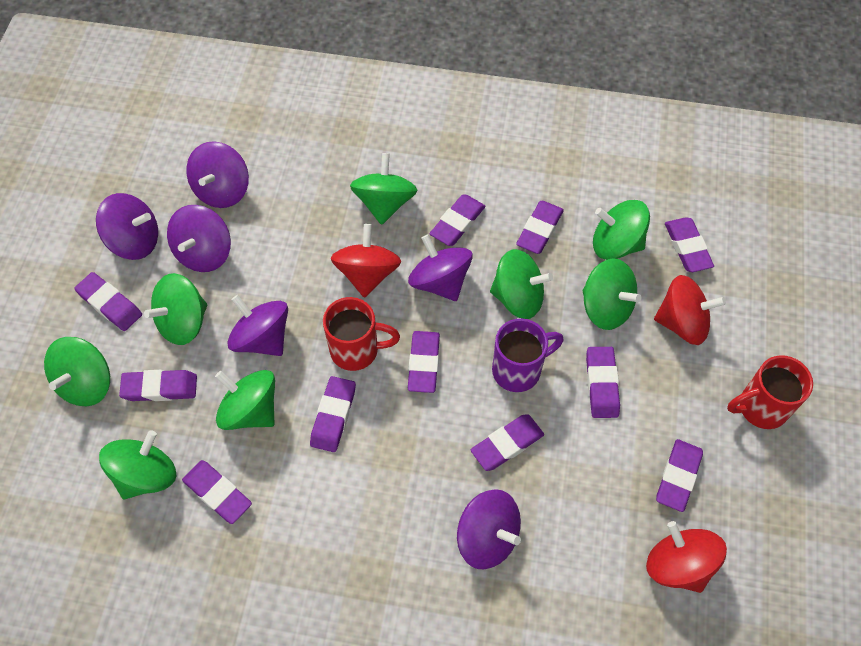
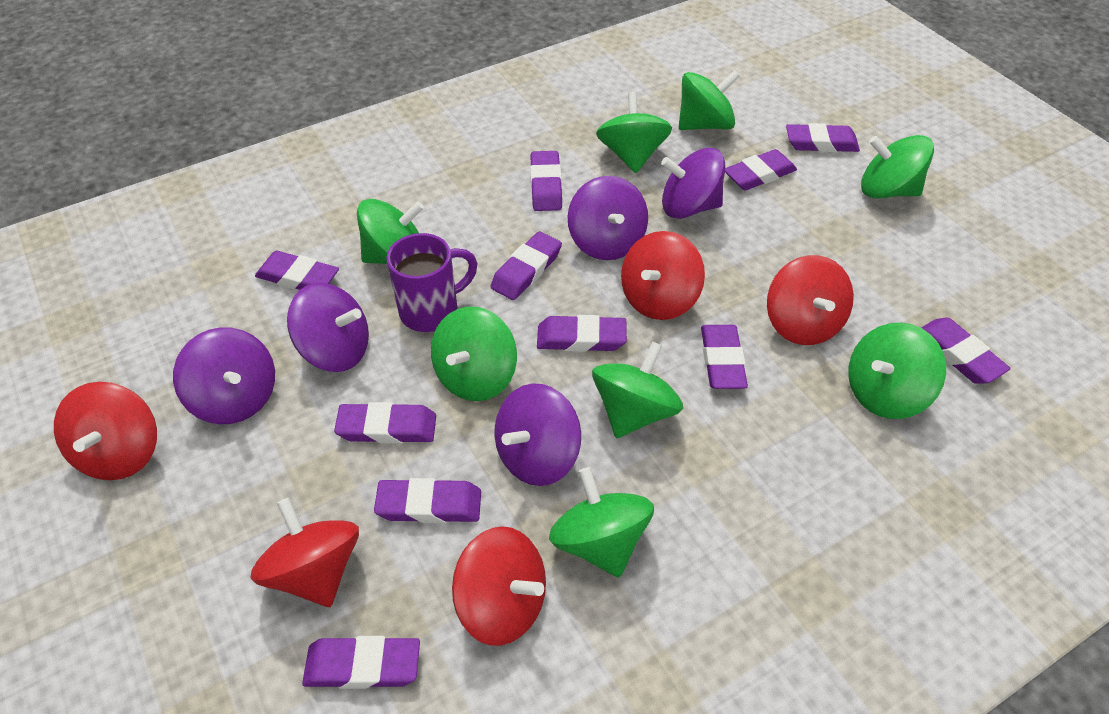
purple spinning top: 6 -> 5
red mug: 2 -> 0
red spinning top: 3 -> 5

